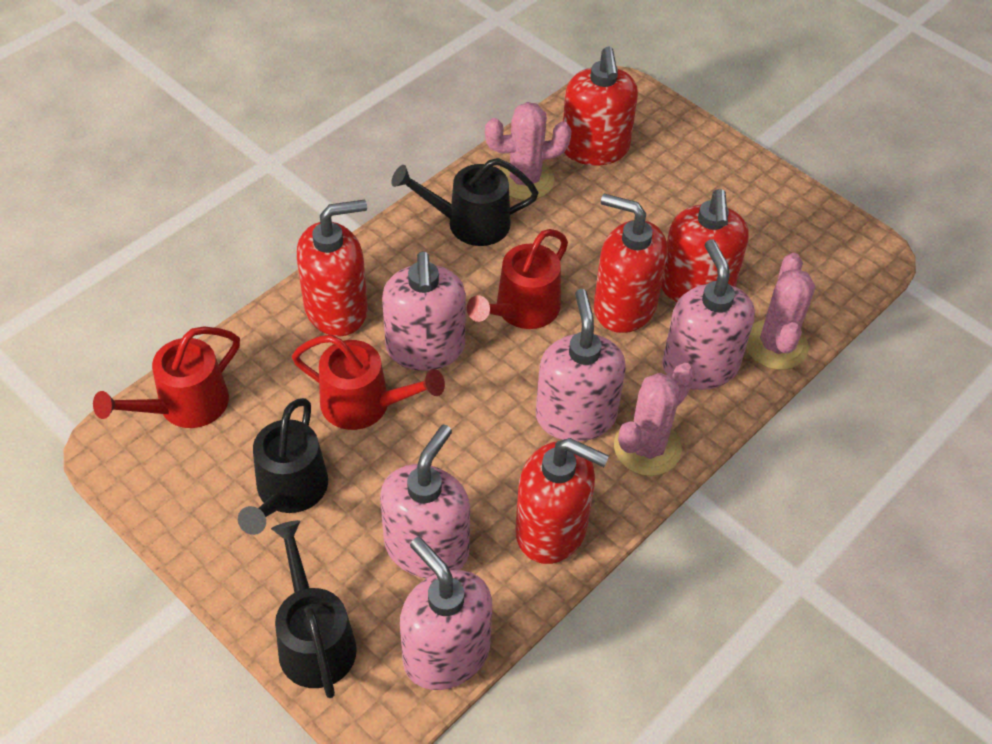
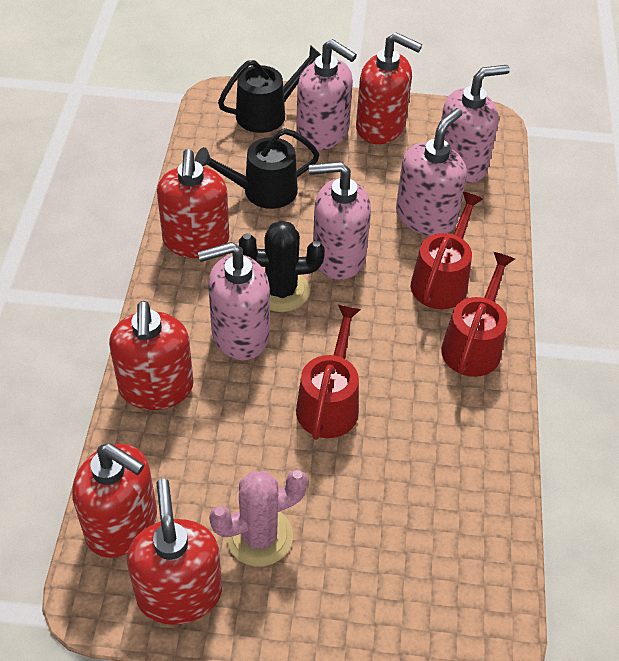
black cactus: 0 -> 1
black watering can: 3 -> 2
pink cactus: 3 -> 1

